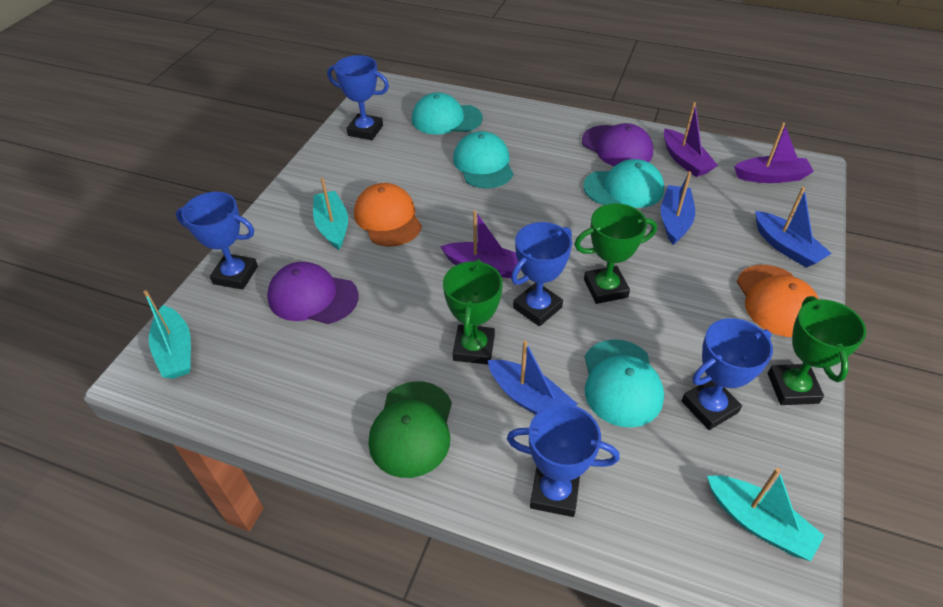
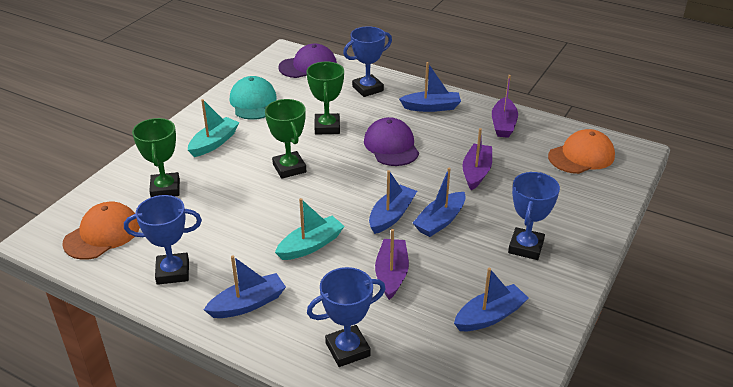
blue boat: 3 -> 5
blue trophy: 5 -> 4
green cap: 1 -> 0
turquoise boat: 3 -> 2
turquoise cap: 4 -> 1

